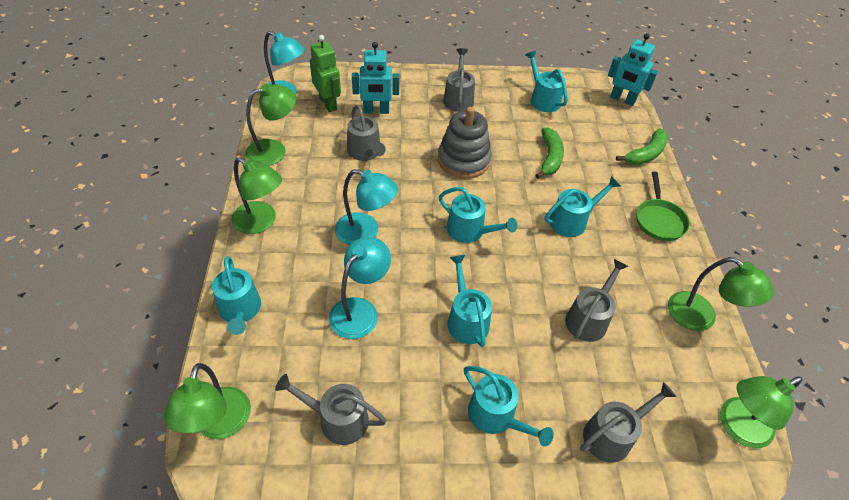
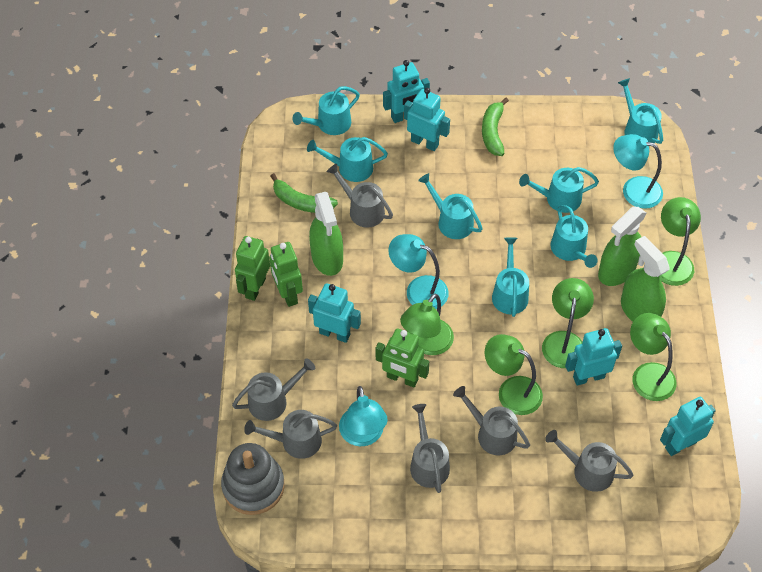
green pan: 1 -> 0
green robot: 1 -> 3
green spray bottle: 0 -> 3
grey watering can: 5 -> 6
turquoise robot: 2 -> 5
turquoise watering can: 6 -> 7

